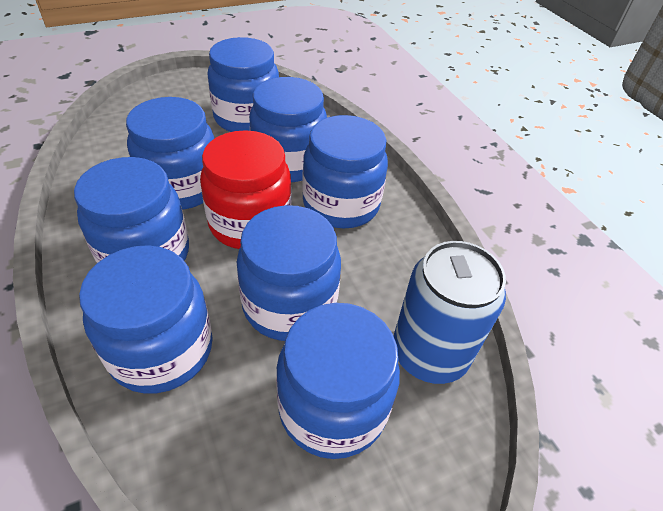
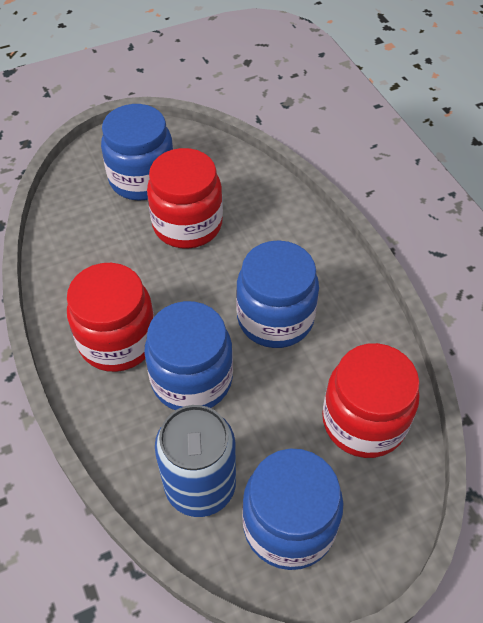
blue jar: 8 -> 4
red jar: 1 -> 3

